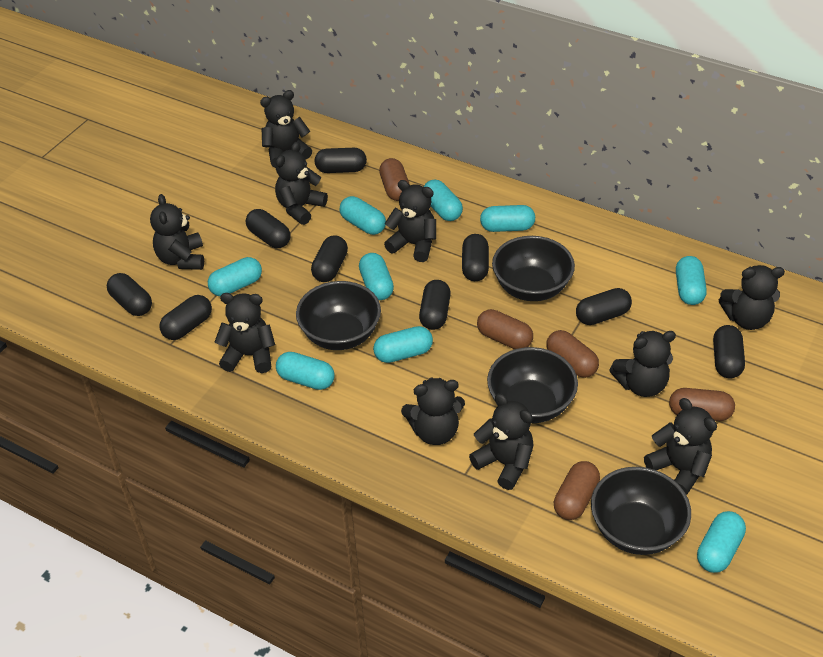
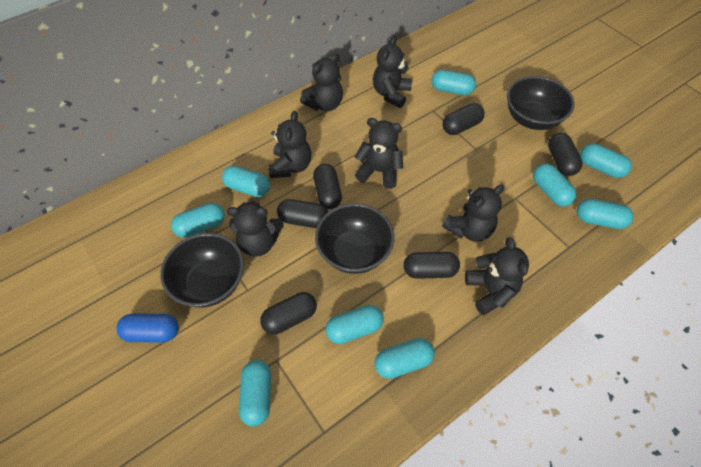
black bowl: 4 -> 3
black capsule: 9 -> 6
black teddy bear: 10 -> 7
blue capsule: 0 -> 1
brown capsule: 5 -> 0

